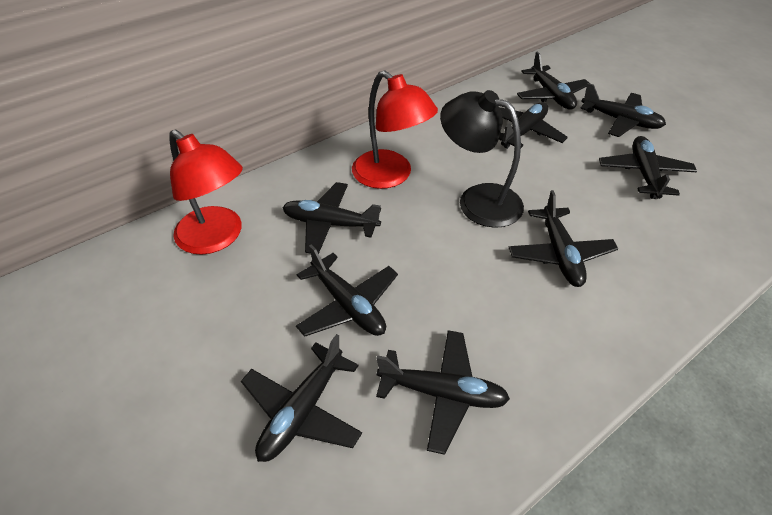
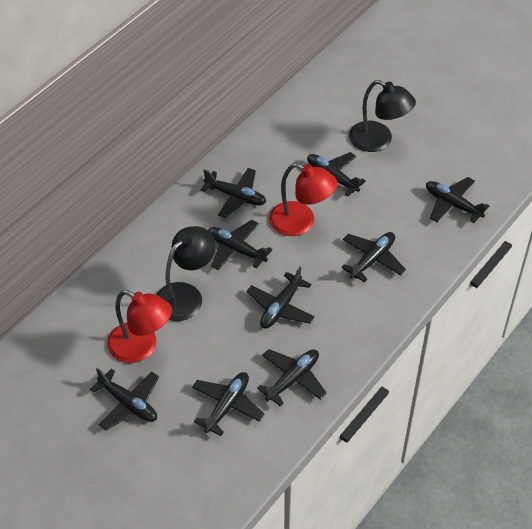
black lamp: 1 -> 2

